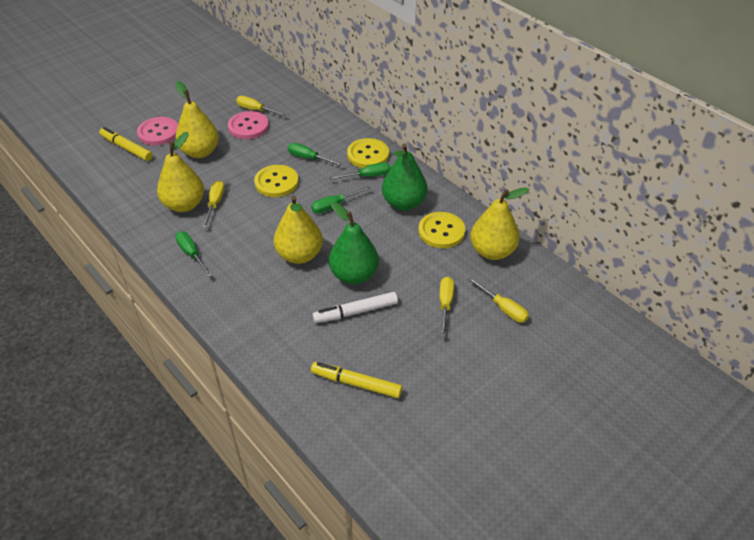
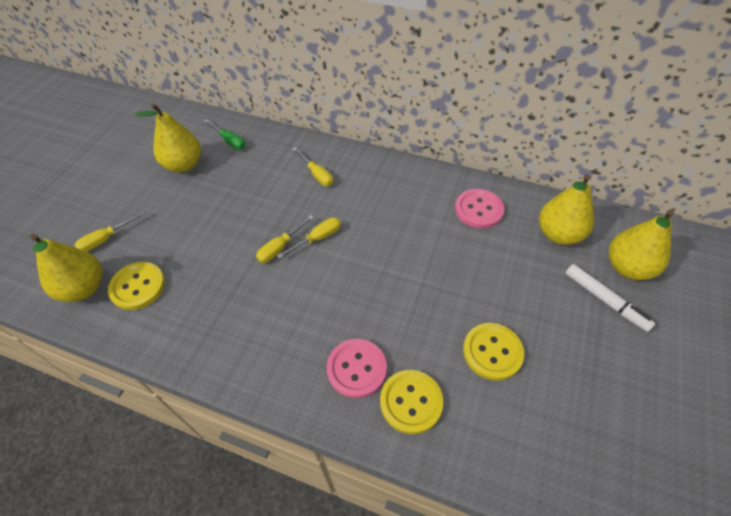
green pear: 2 -> 0
green screwdriver: 4 -> 1
yellow marker: 2 -> 0

